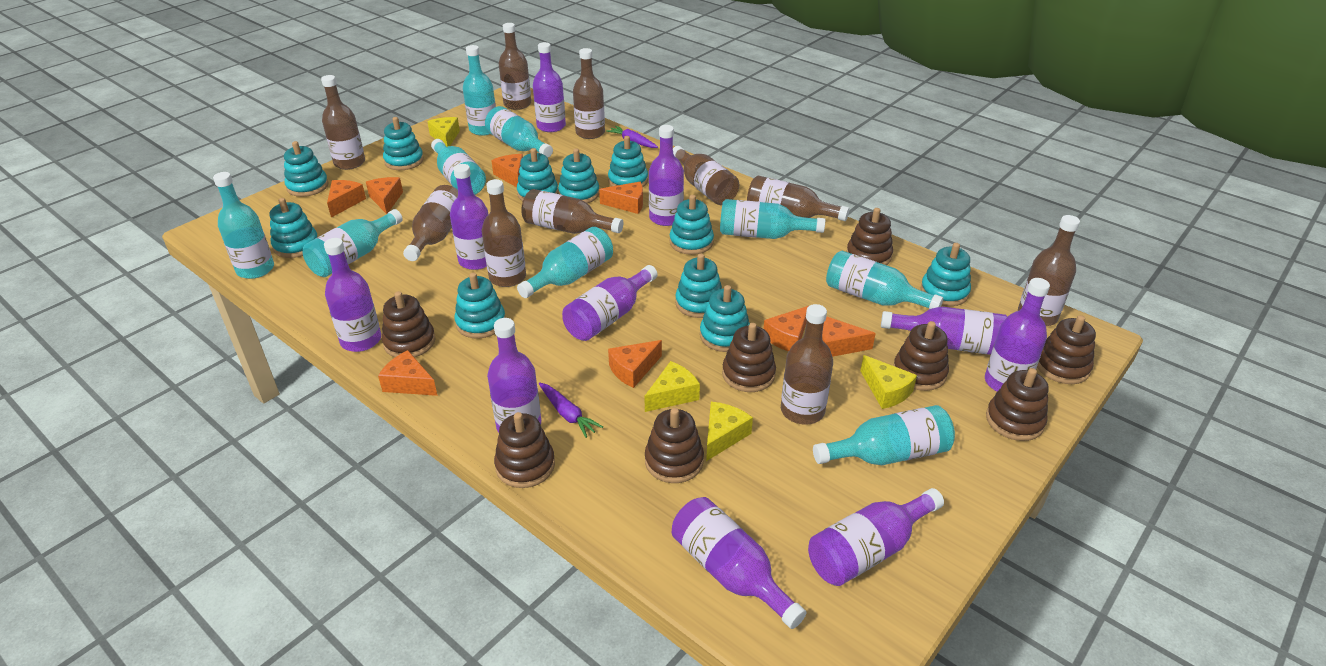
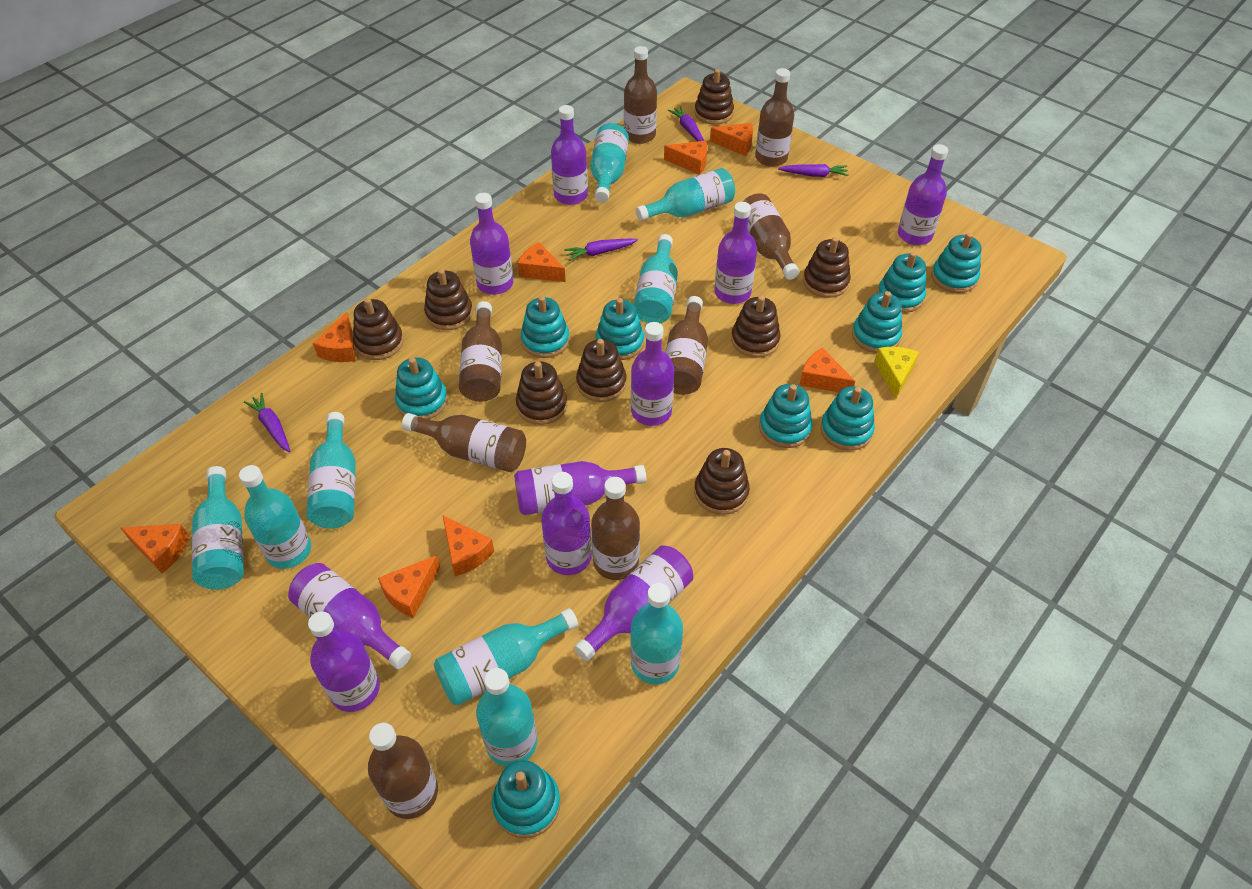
brown bottle: 10 -> 8
purple carrot: 2 -> 4
turquoise stacking toy: 11 -> 9
yellow cheese: 4 -> 1

